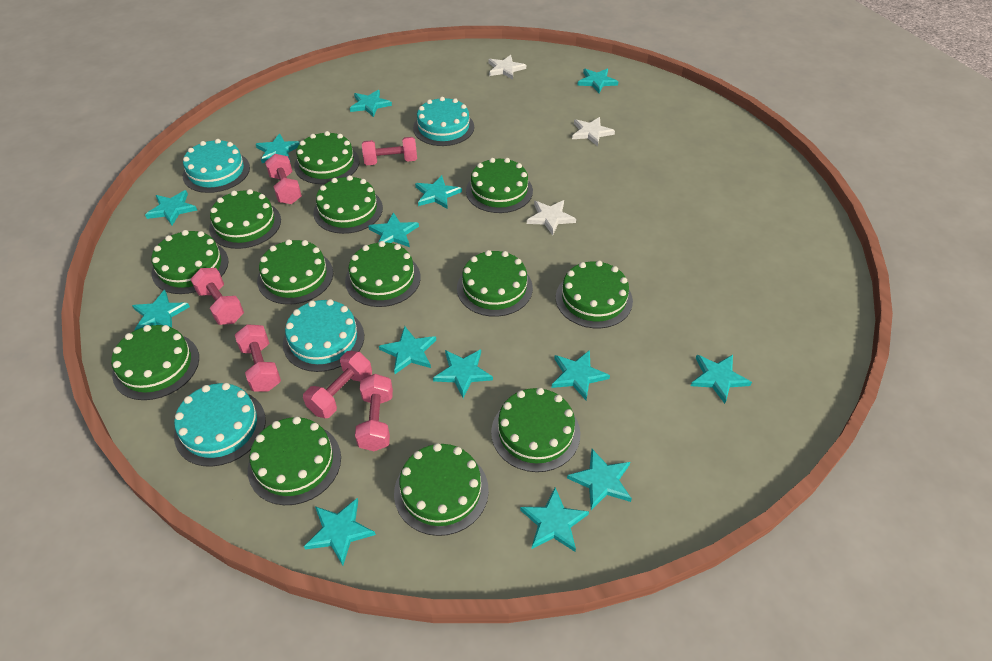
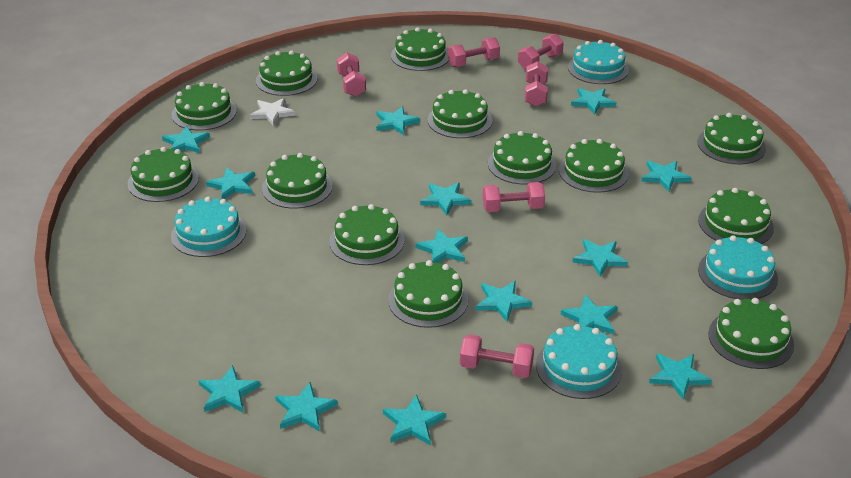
white star: 3 -> 1

